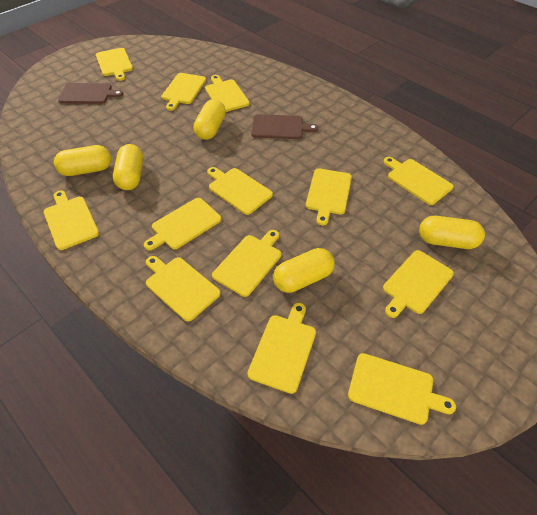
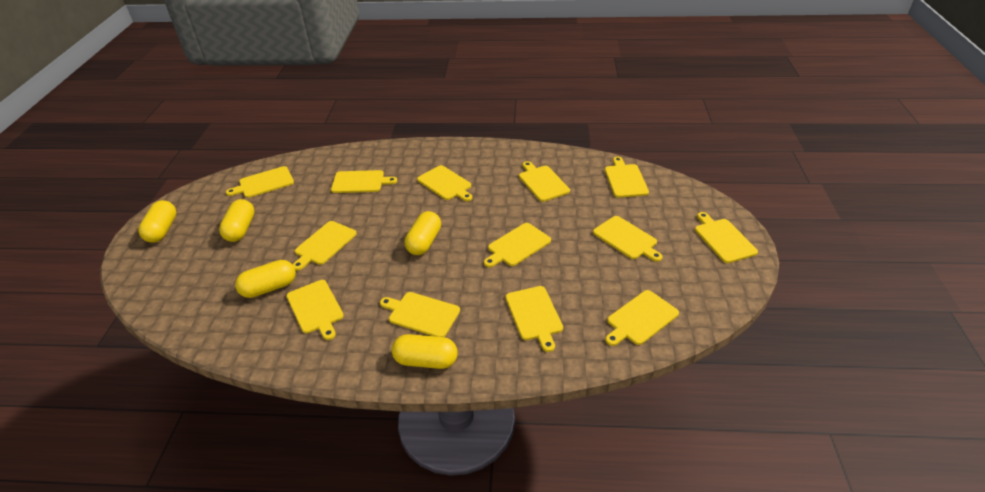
brown cutting board: 2 -> 0

